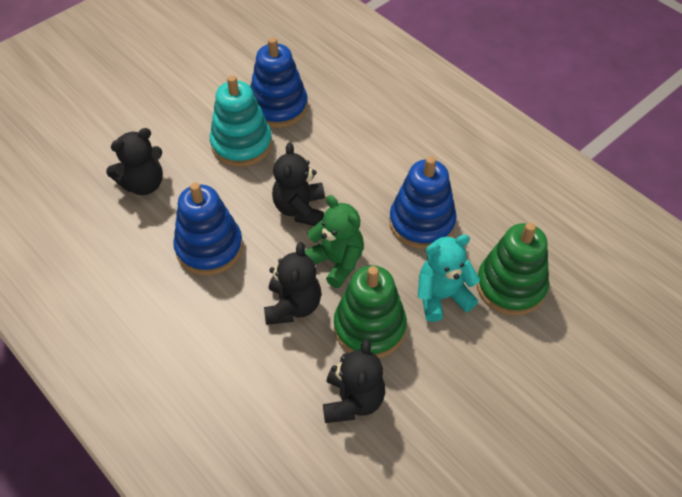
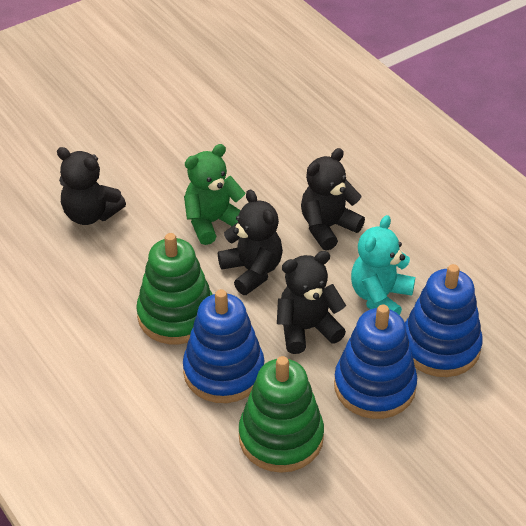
turquoise stacking toy: 1 -> 0

